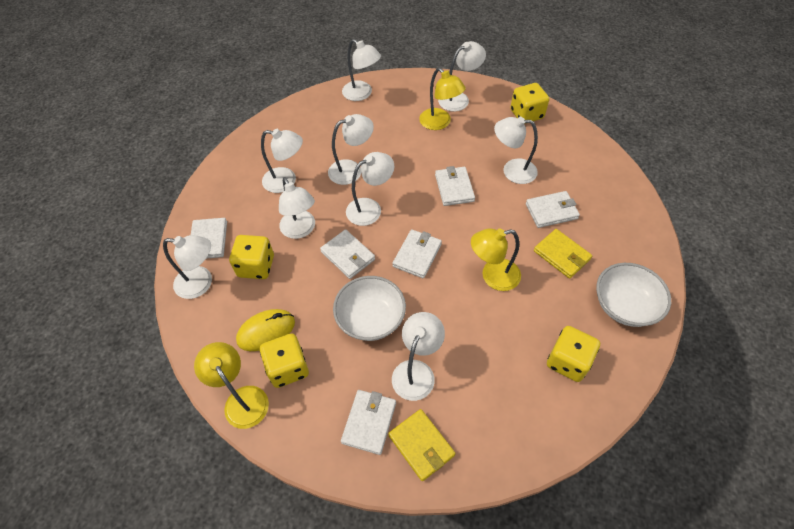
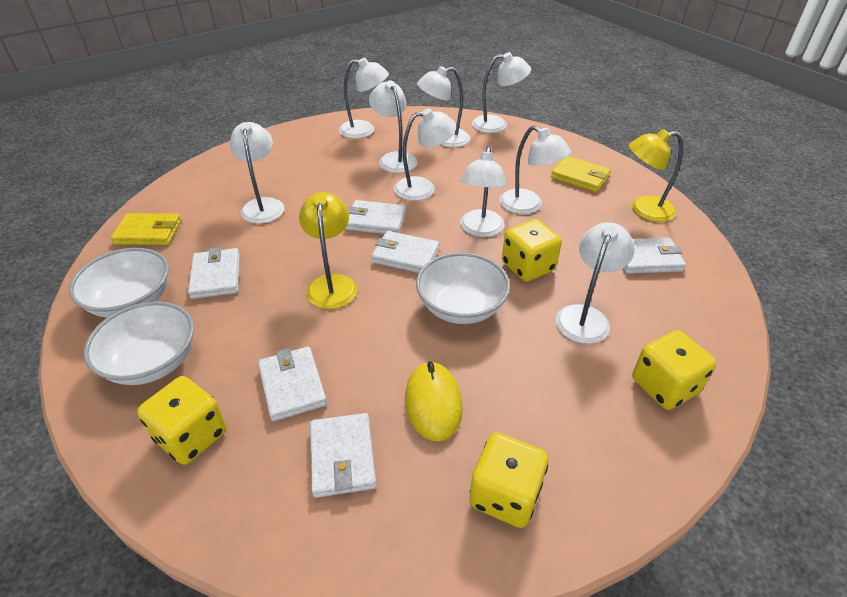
white bowl: 2 -> 3
yellow lamp: 3 -> 2

